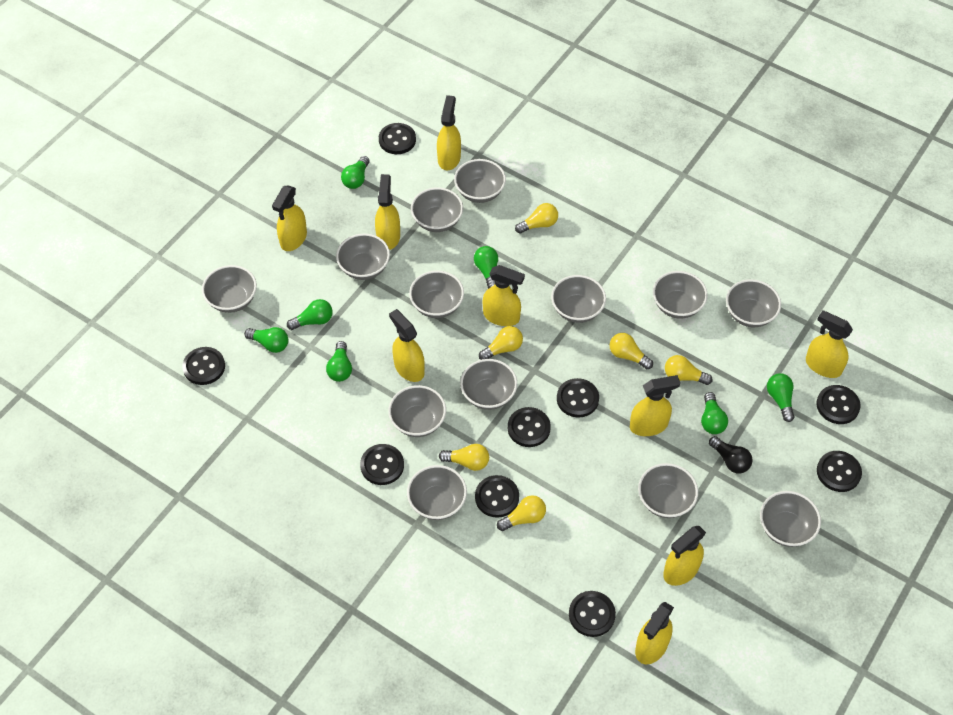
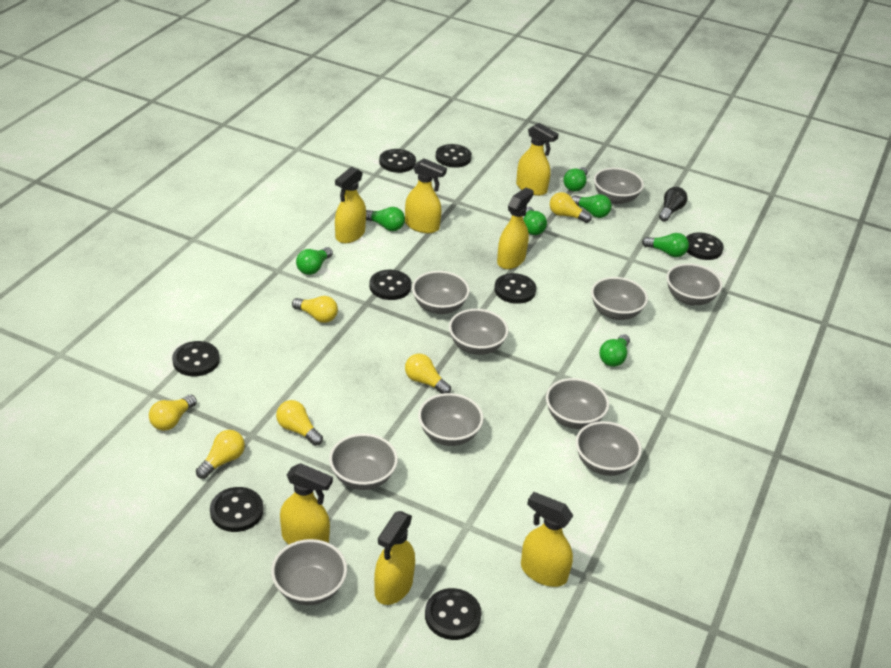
black button: 9 -> 8
grey bowl: 13 -> 10
yellow spray bottle: 9 -> 7

